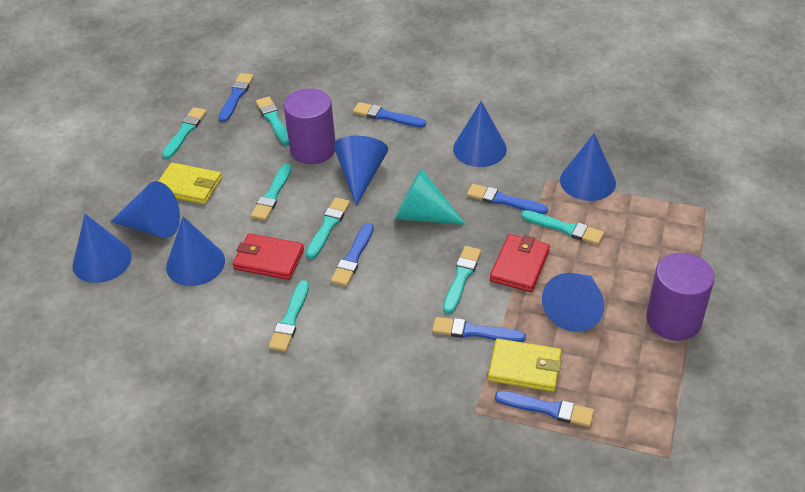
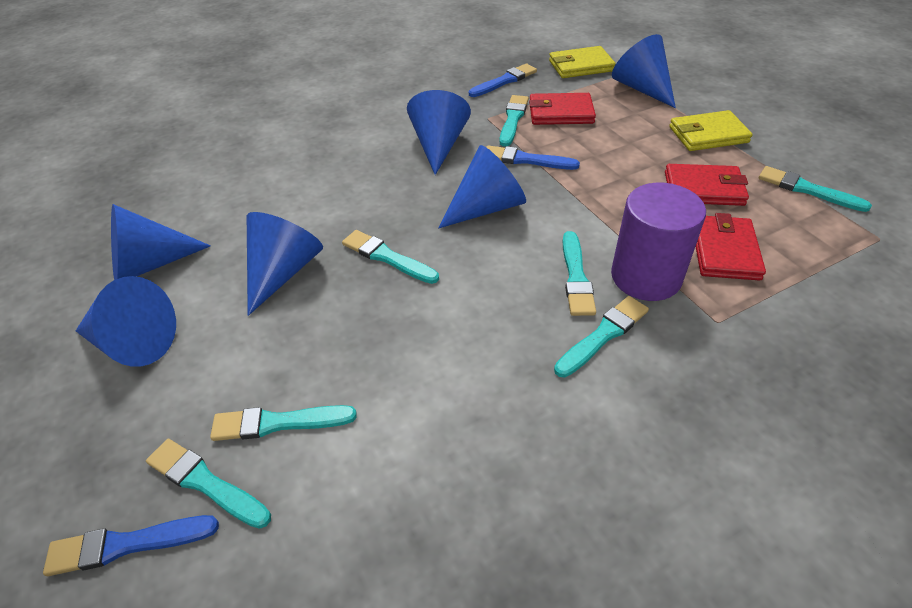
blue brush: 6 -> 3
blue cone: 7 -> 6
purple cylinder: 2 -> 1
red wallet: 2 -> 3
turquoise cone: 1 -> 0

